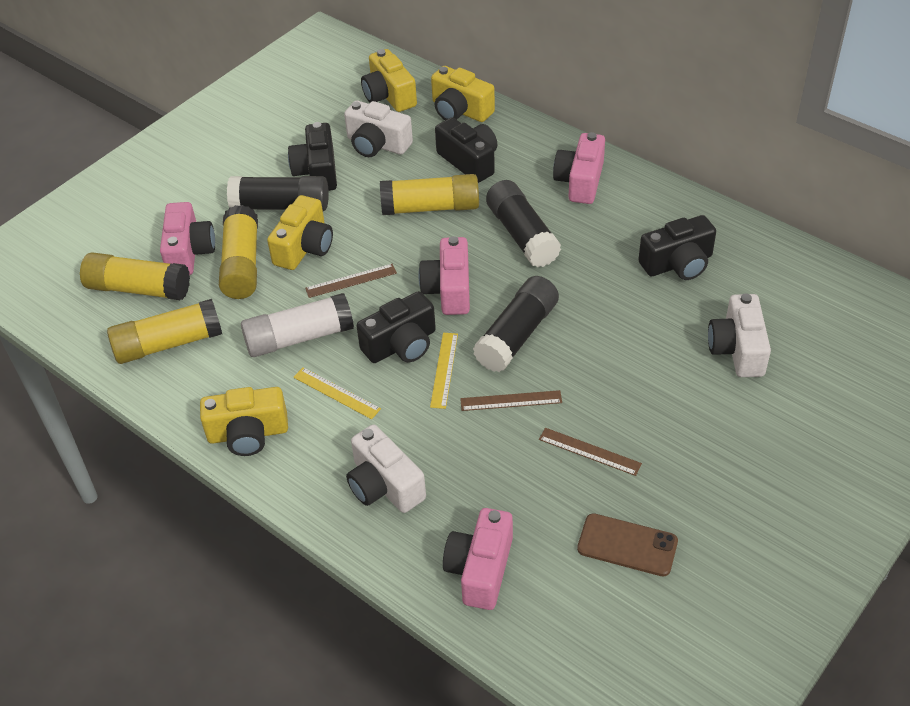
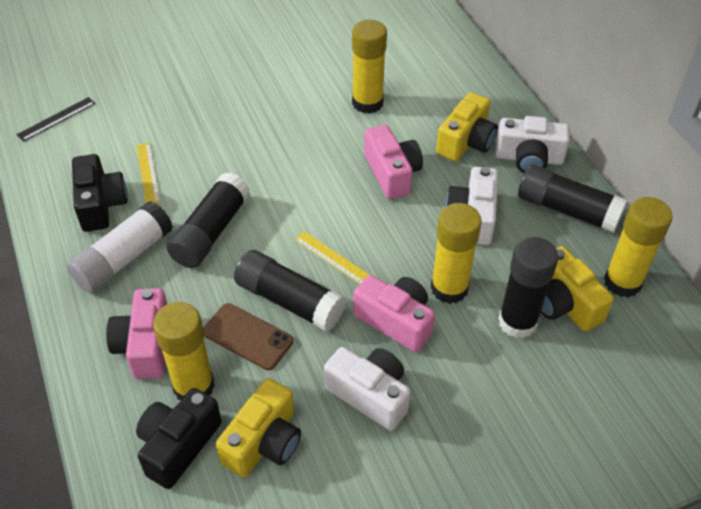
black camera: 4 -> 2
black glue stick: 3 -> 4
black ruler: 0 -> 1
brown ruler: 3 -> 0
pink camera: 4 -> 3
yellow camera: 4 -> 3

